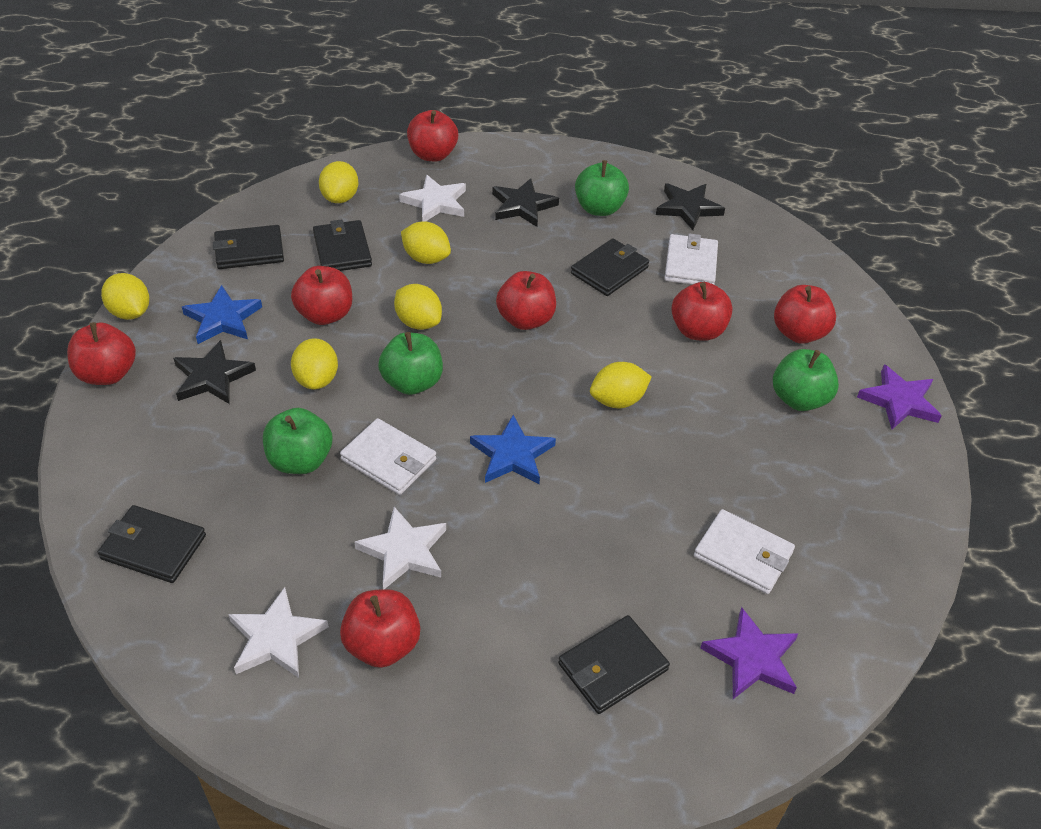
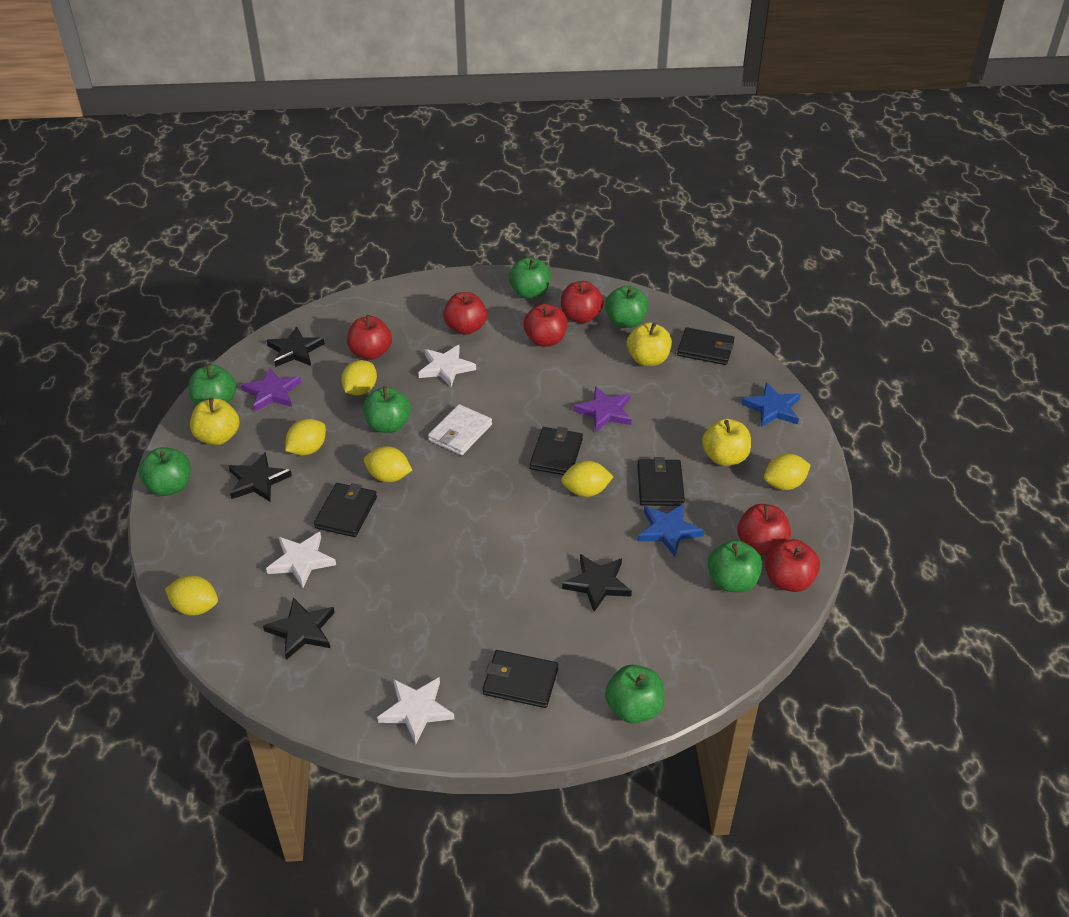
black star: 3 -> 4
green apple: 4 -> 7
red apple: 7 -> 6
white wallet: 3 -> 1
yellow apple: 0 -> 3

